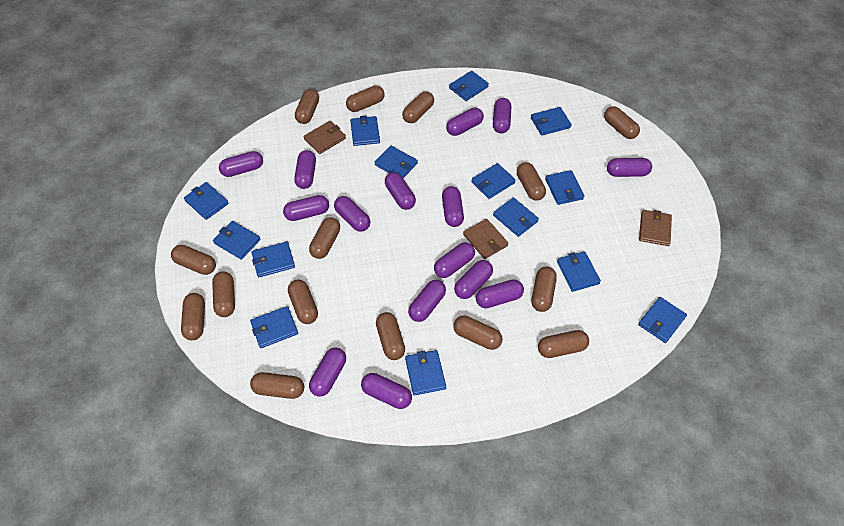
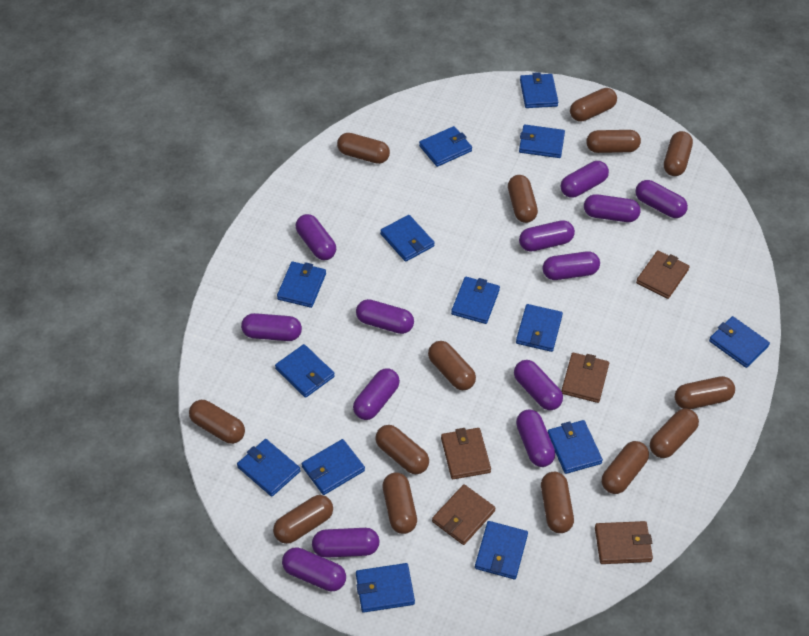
brown capsule: 15 -> 14
brown wallet: 3 -> 5
purple capsule: 15 -> 13

